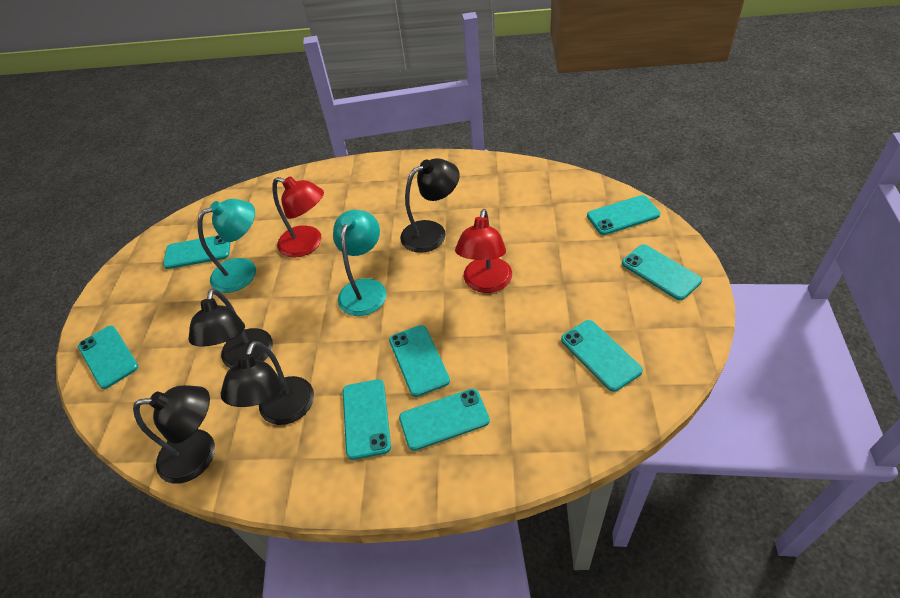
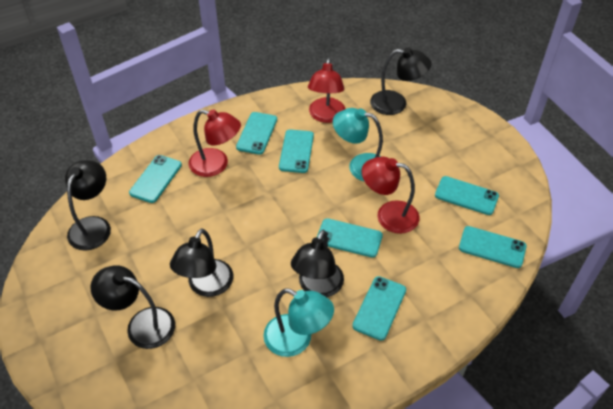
black lamp: 4 -> 5
red lamp: 2 -> 3
turquoise phone: 8 -> 7

